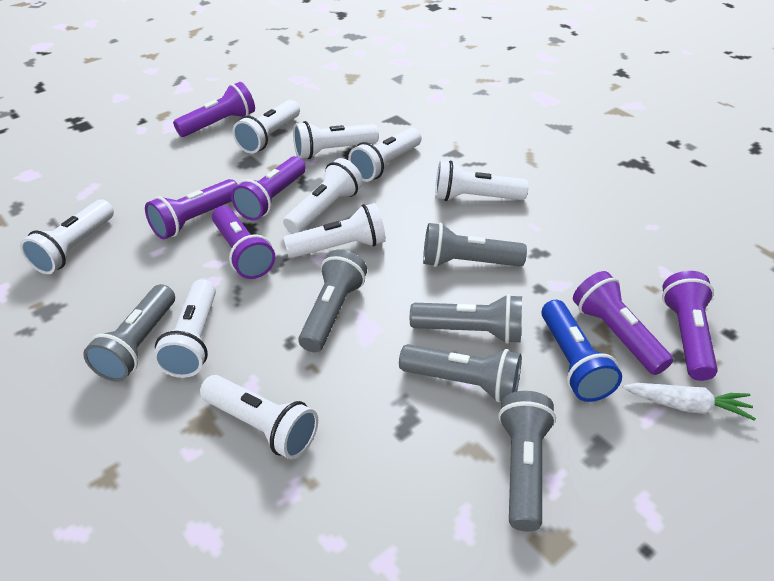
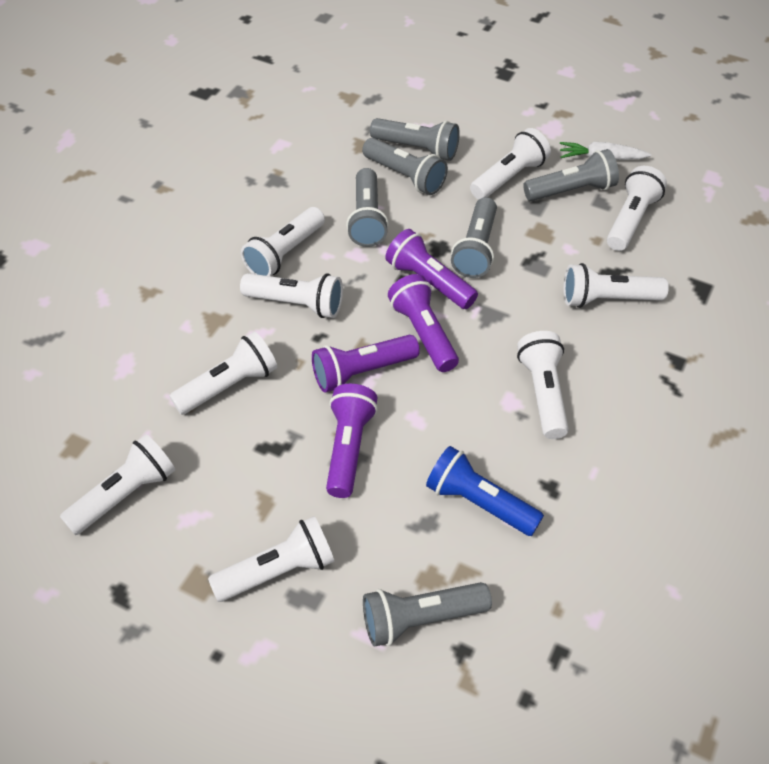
purple flashlight: 6 -> 4

